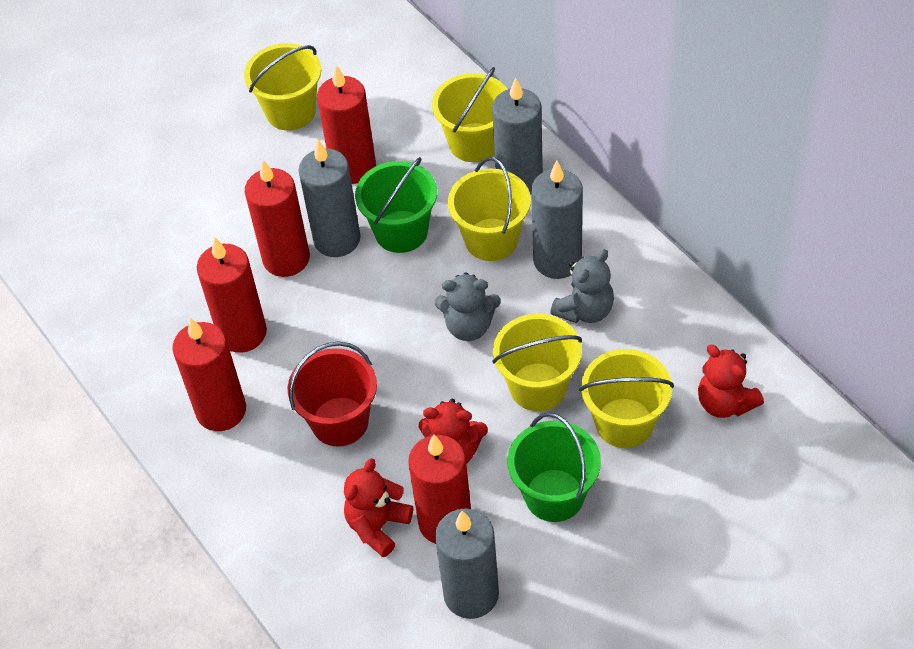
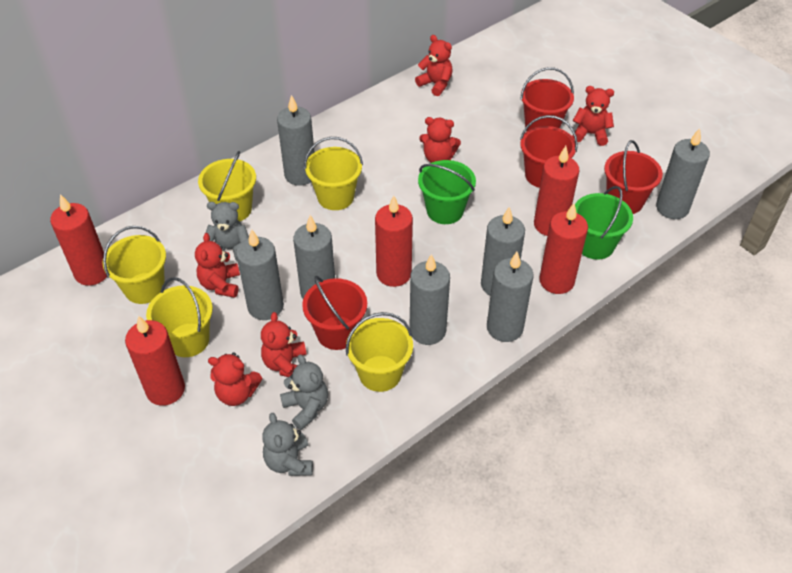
grey candle: 4 -> 7
grey teddy bear: 2 -> 3
red bucket: 1 -> 4
red teddy bear: 3 -> 6

